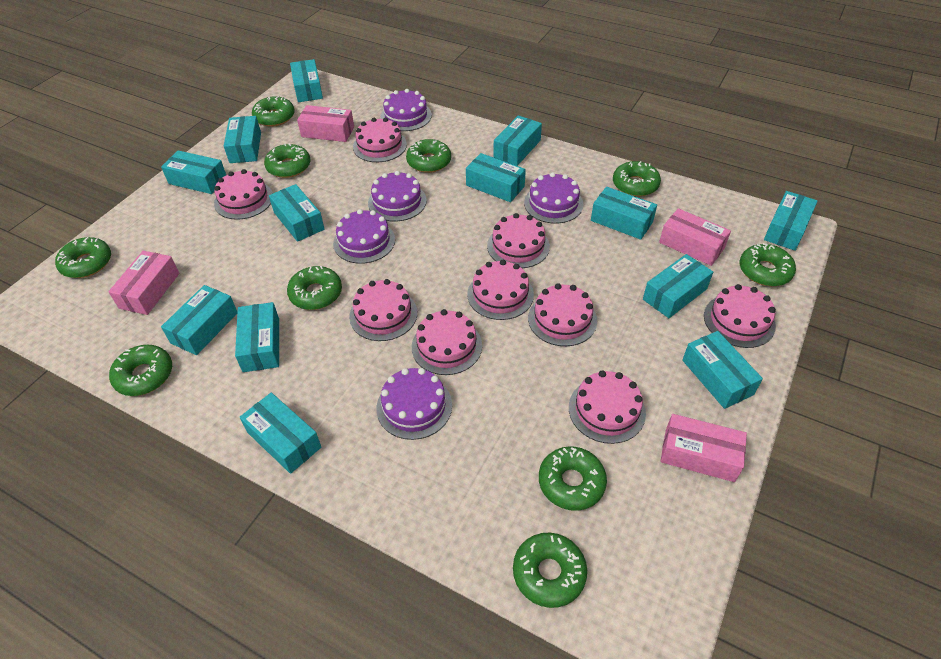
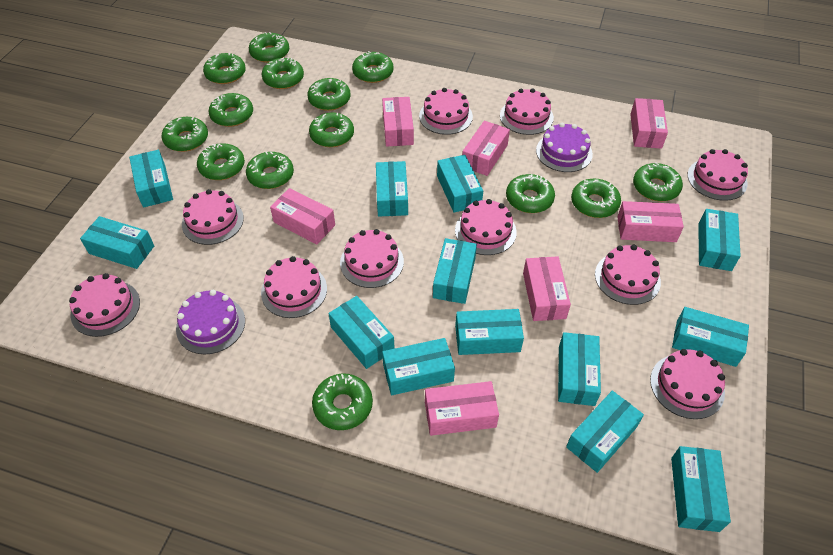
green donut: 10 -> 14
pink box: 4 -> 7
pink cake: 9 -> 10
purple cake: 5 -> 2

